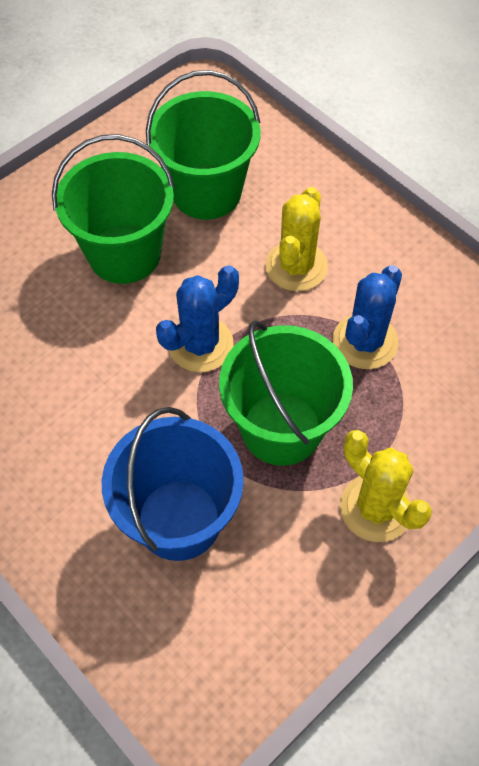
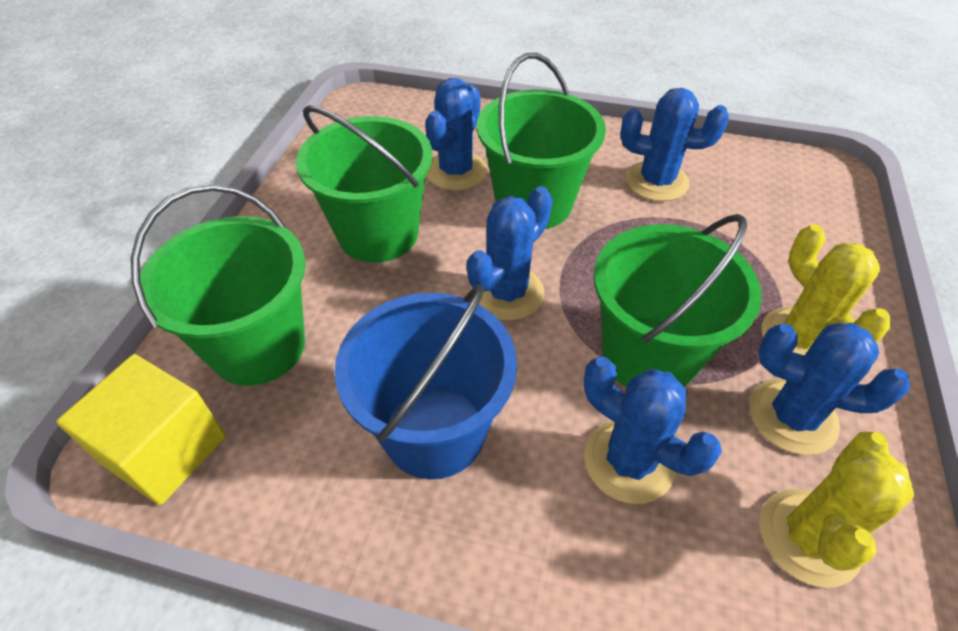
blue cactus: 2 -> 5
green bucket: 3 -> 4
yellow cube: 0 -> 1

